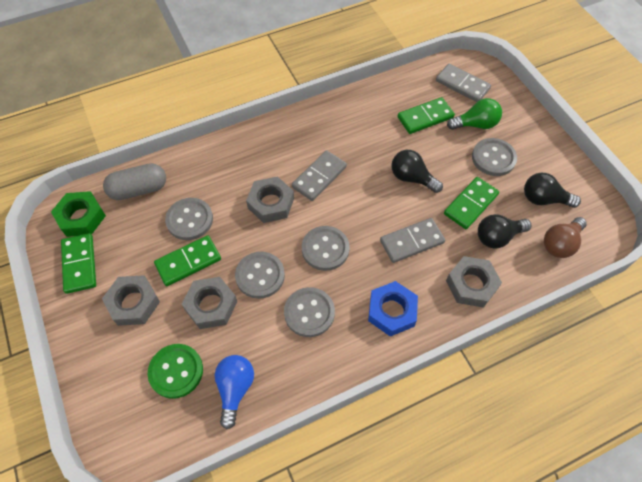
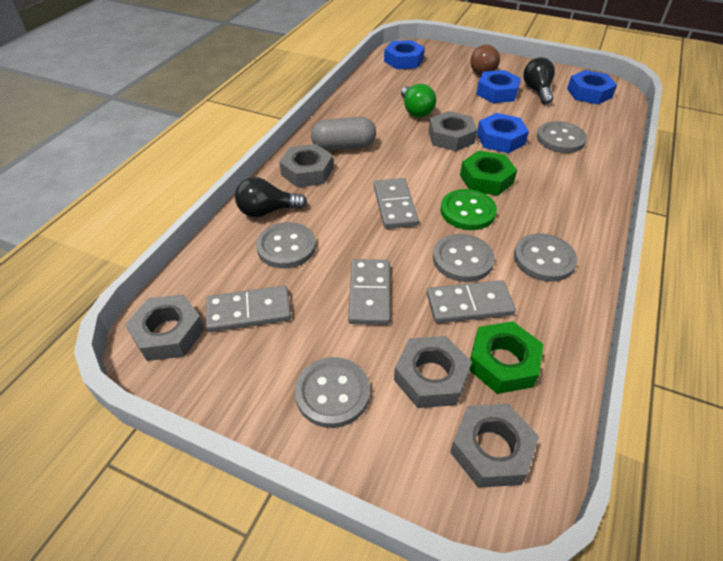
black light bulb: 3 -> 2
blue light bulb: 1 -> 0
blue nut: 1 -> 4
green domino: 4 -> 0
green nut: 1 -> 2
grey domino: 3 -> 4
grey nut: 4 -> 5

